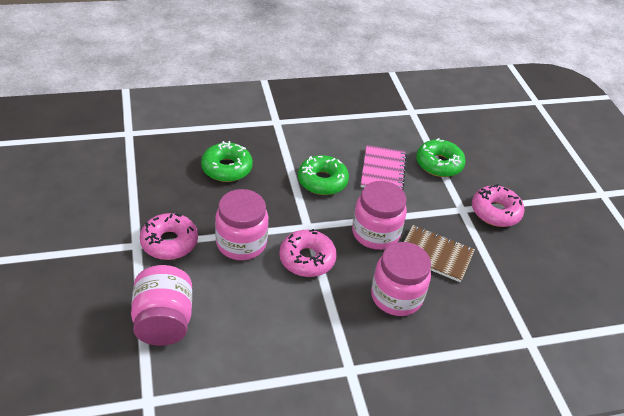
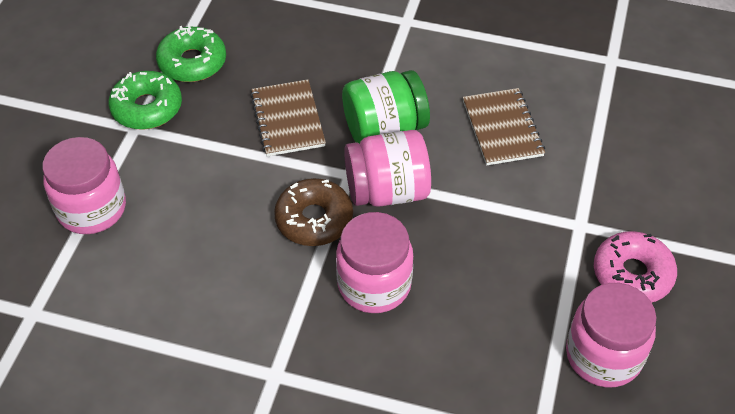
brown donut: 0 -> 1
brown notebook: 1 -> 2
green donut: 3 -> 2
green jar: 0 -> 1
pink donut: 3 -> 1
pink notebook: 1 -> 0

